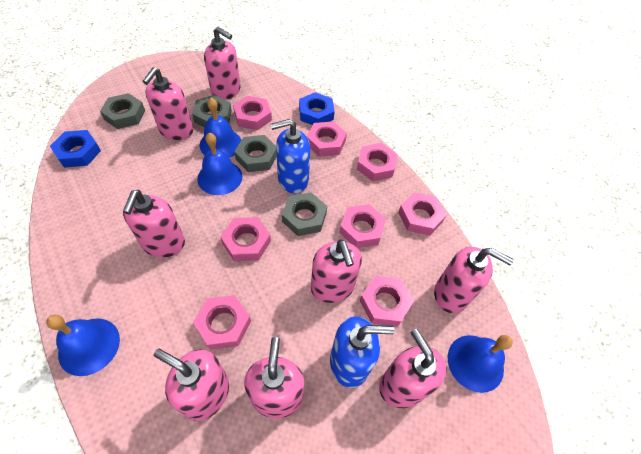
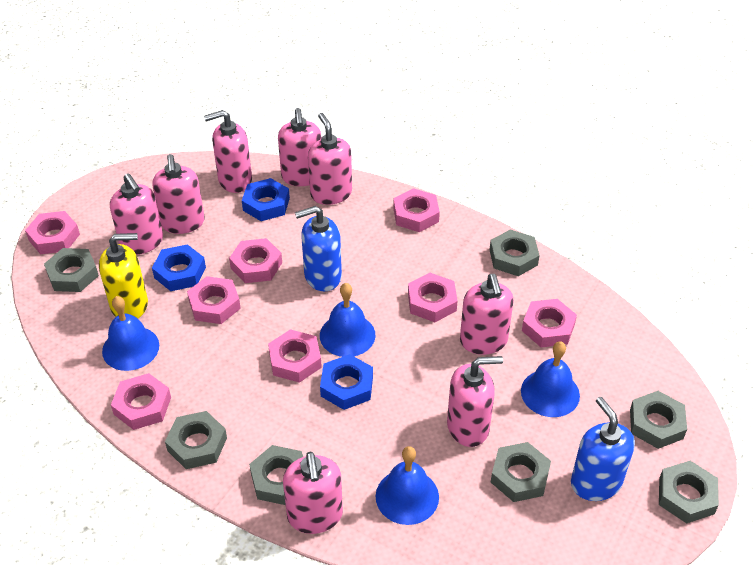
blue nut: 2 -> 3
grey nut: 4 -> 7
yellow soap dispenser: 0 -> 1

